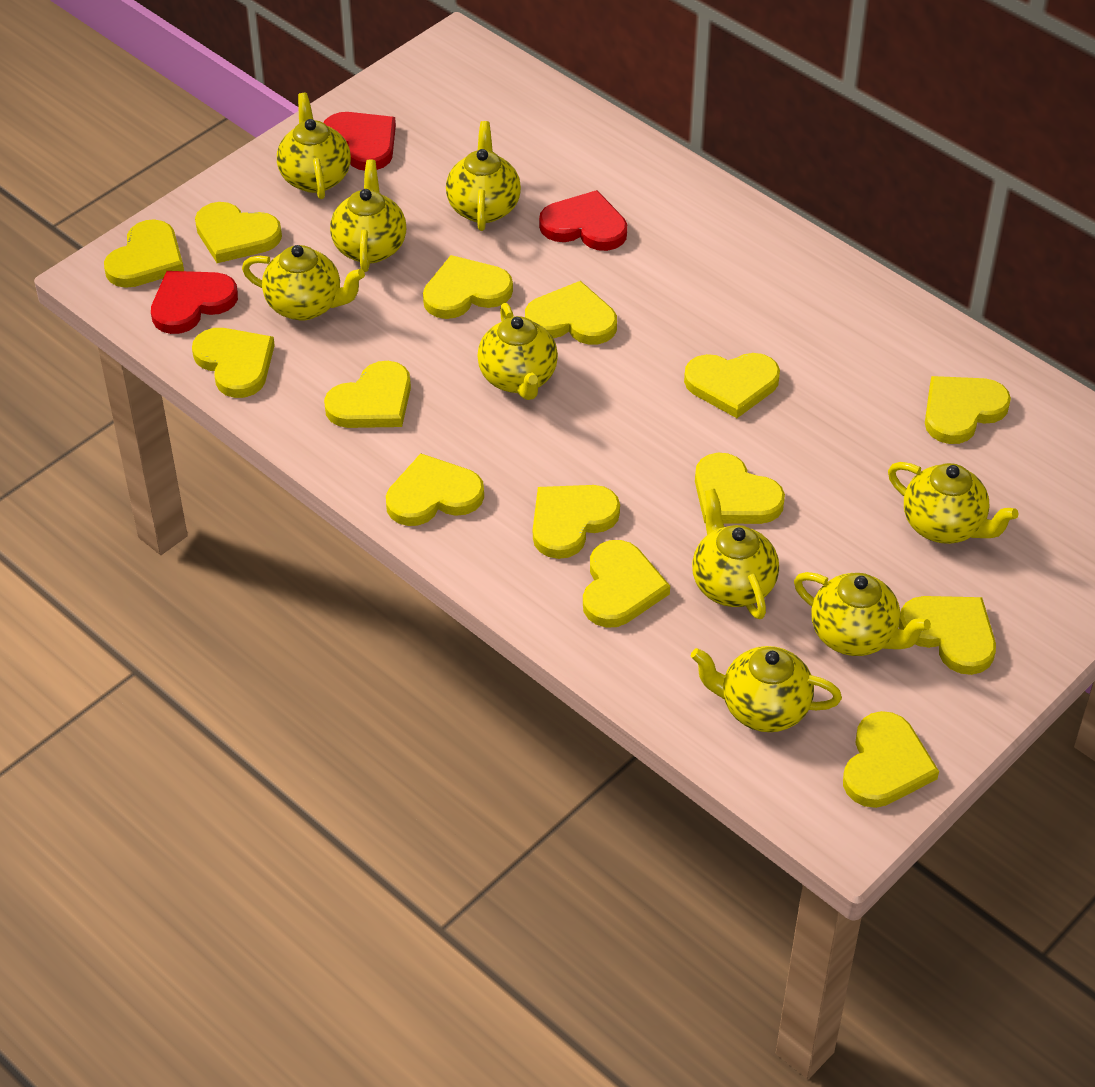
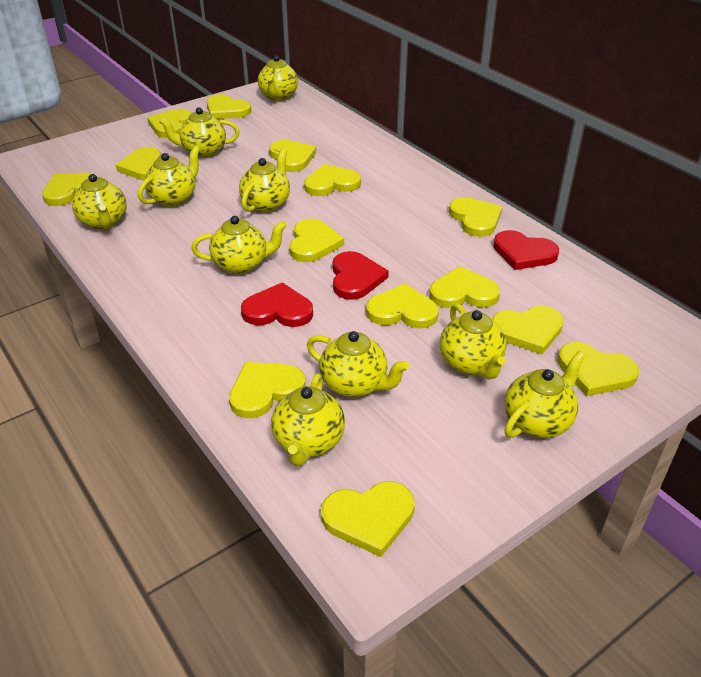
yellow teapot: 9 -> 10

